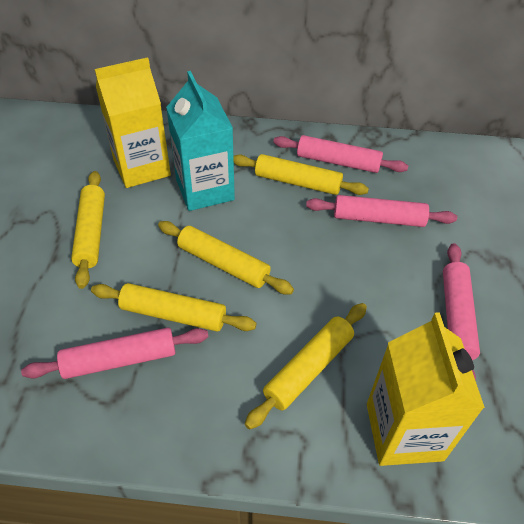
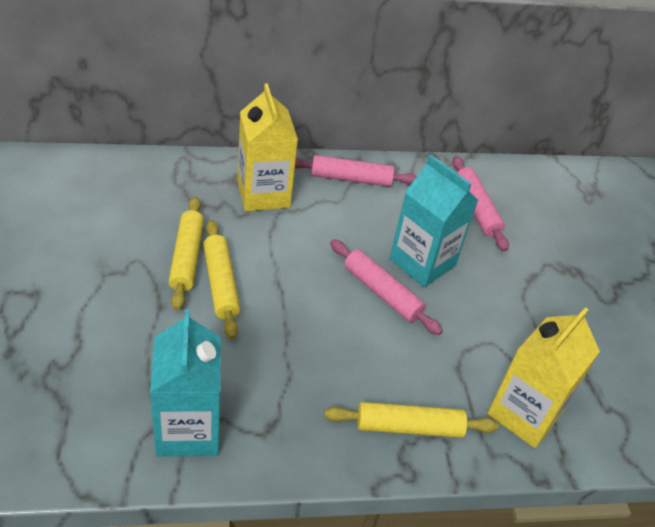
pink rolling pin: 4 -> 3
turquoise carton: 1 -> 2
yellow rolling pin: 5 -> 3

